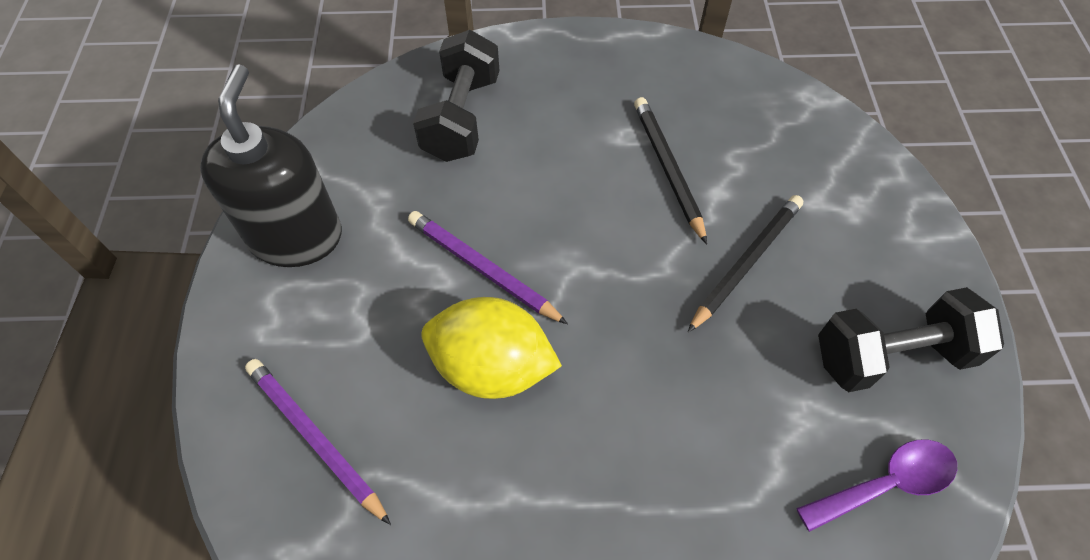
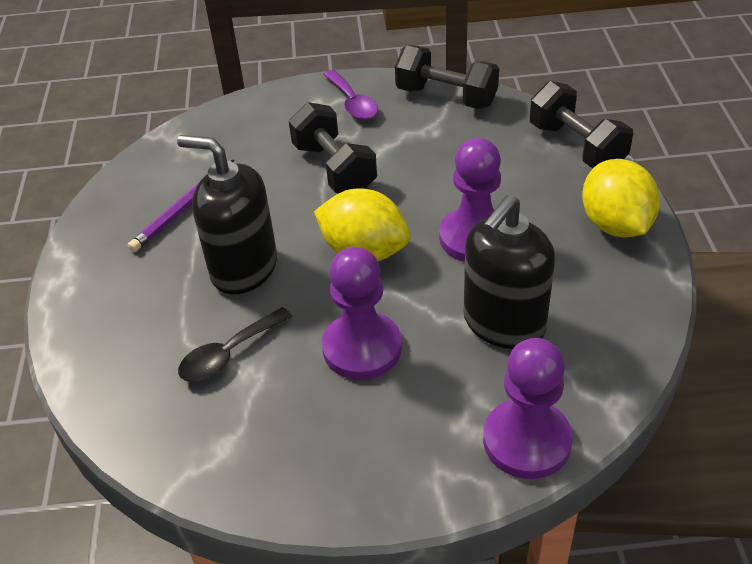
black dumbbell: 2 -> 3
black pencil: 2 -> 0
black soap dispenser: 1 -> 2
black spoon: 0 -> 1
purple pawn: 0 -> 3
purple pencil: 2 -> 1
yellow lemon: 1 -> 2

